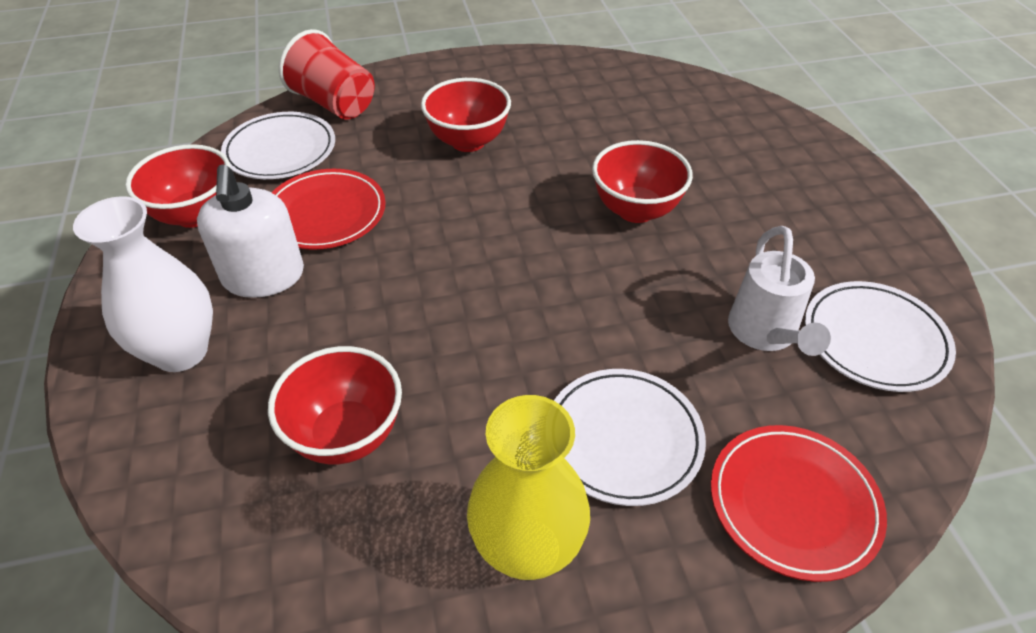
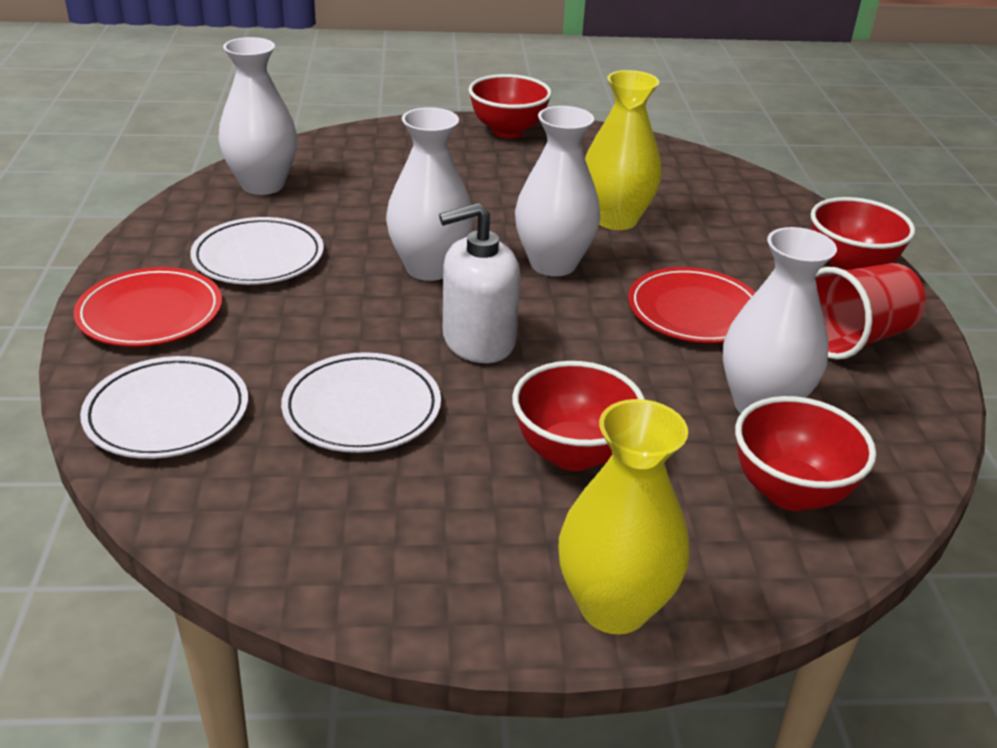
white vase: 1 -> 4
white watering can: 1 -> 0
yellow vase: 1 -> 2

